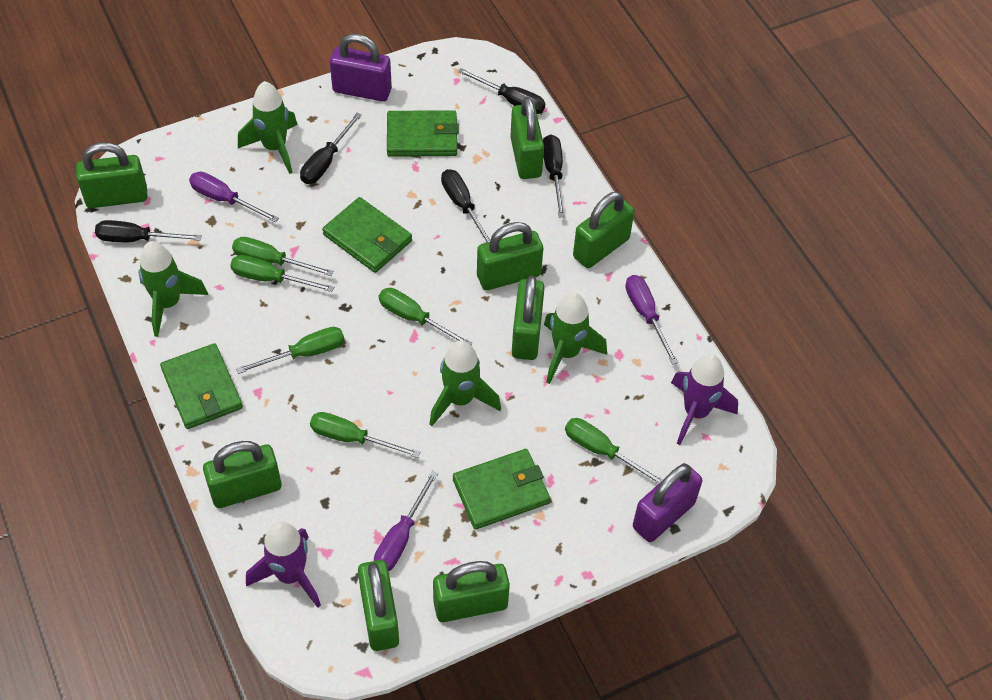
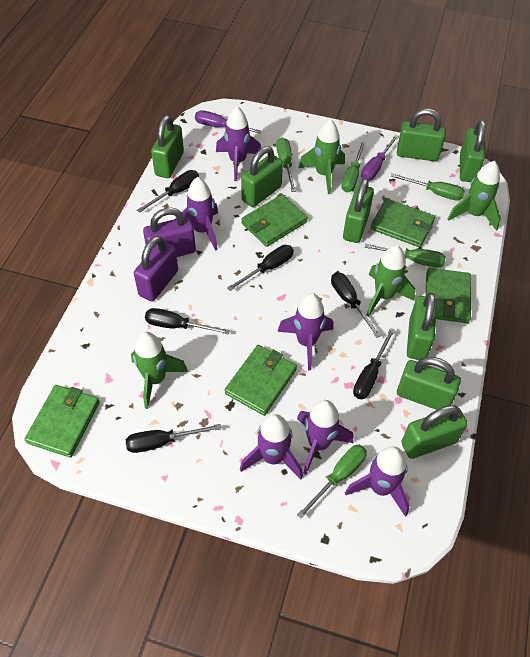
black screwdriver: 5 -> 6
green screwdriver: 6 -> 5
green wallet: 4 -> 5
purple rocket: 2 -> 6
purple screwdriver: 3 -> 2

